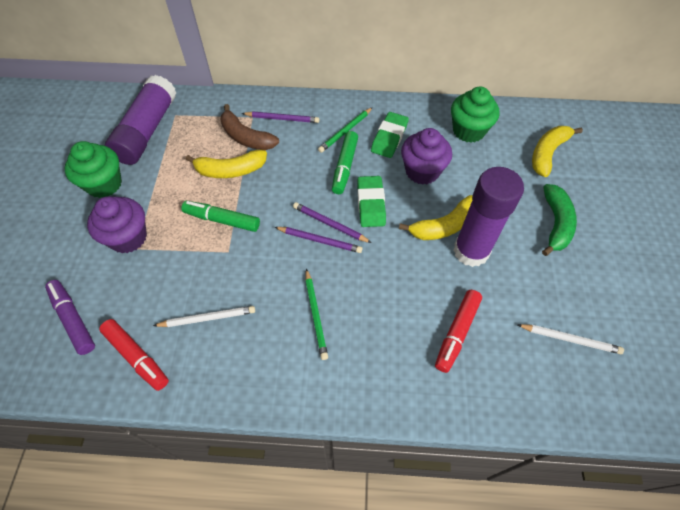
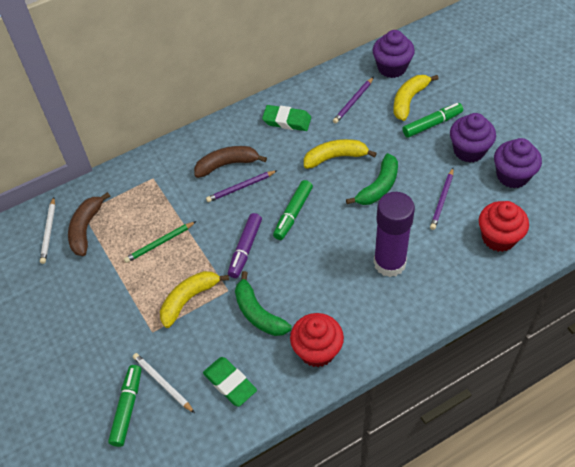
brown banana: 1 -> 2
green banana: 1 -> 2
green cupcake: 2 -> 0
green marker: 2 -> 3
green pencil: 2 -> 1
purple cupcake: 2 -> 3
purple glue stick: 2 -> 1
red cupcake: 0 -> 2
red marker: 2 -> 0

